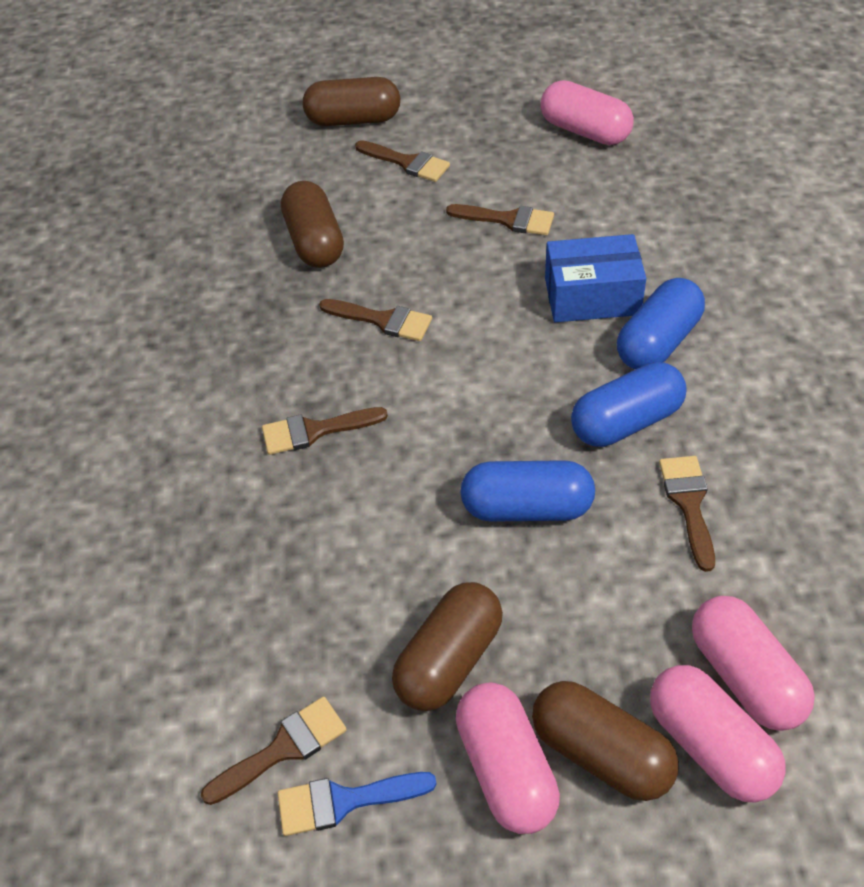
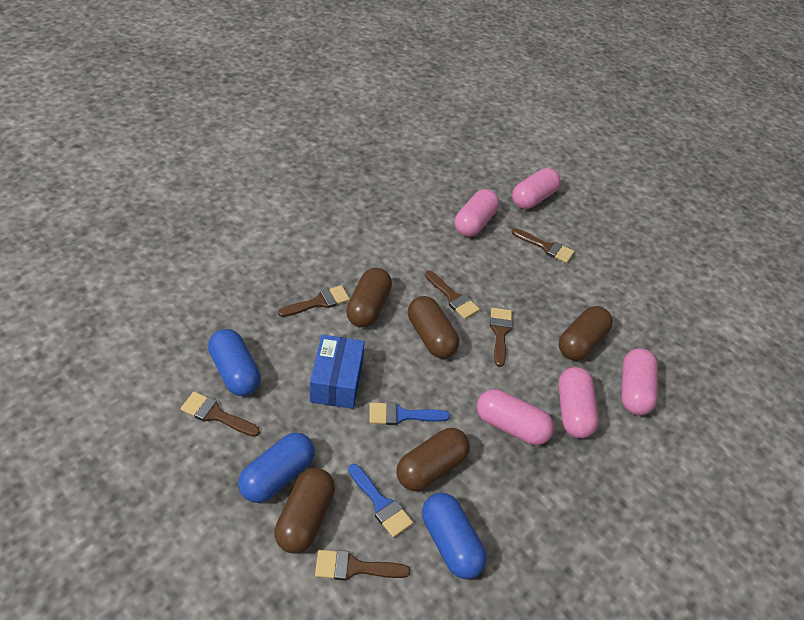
blue brush: 1 -> 2
brown capsule: 4 -> 5
pink capsule: 4 -> 5

